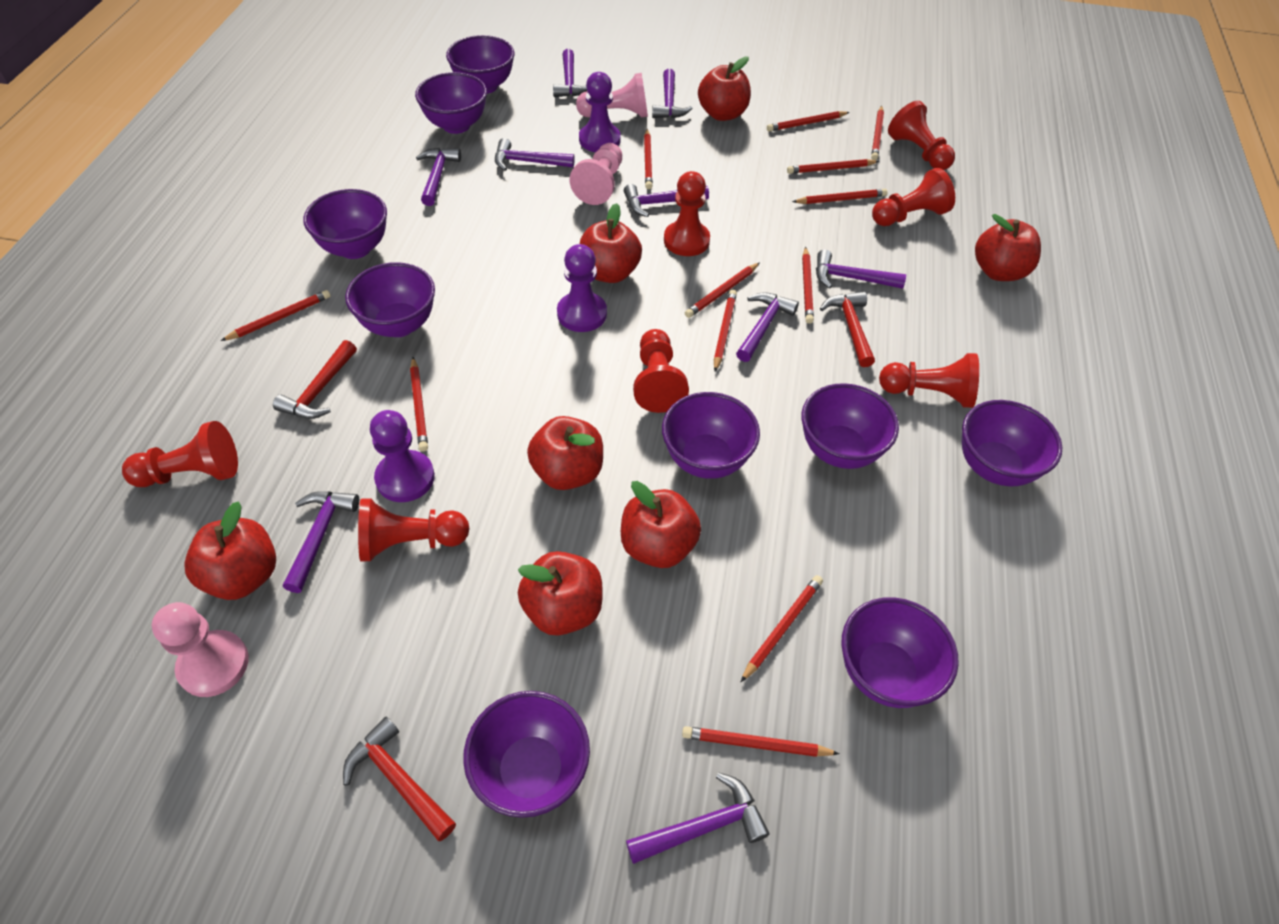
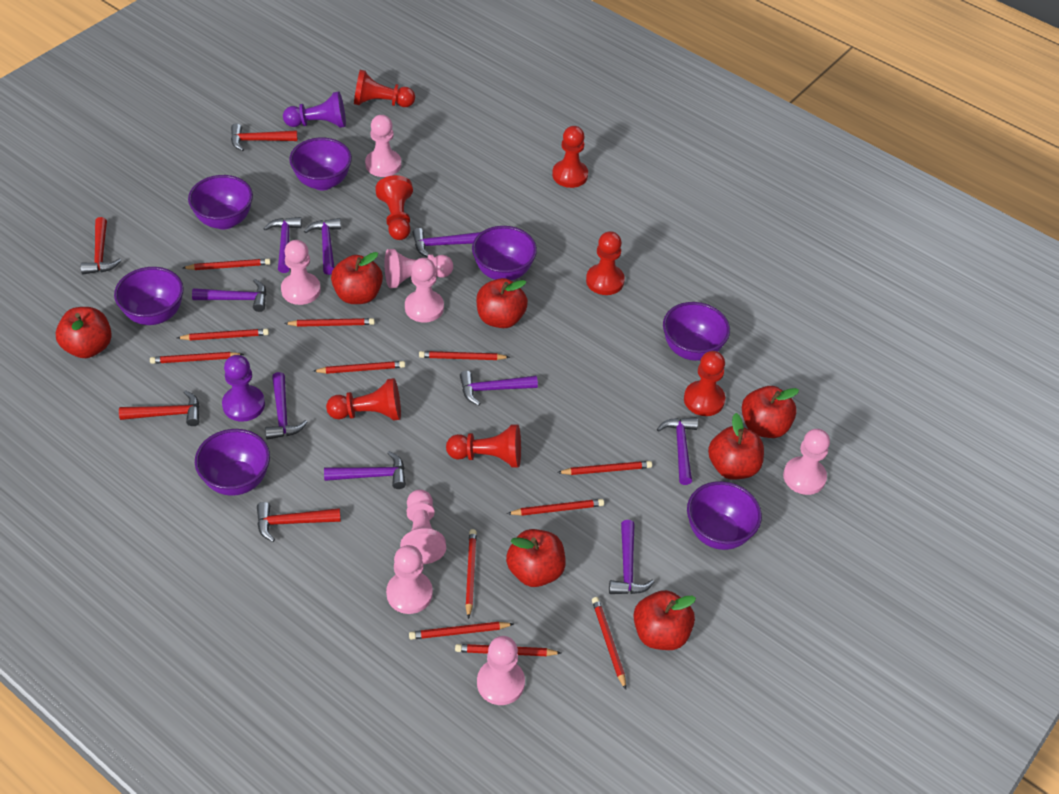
pink pawn: 3 -> 8
purple bowl: 9 -> 7
purple pawn: 3 -> 2
red hammer: 3 -> 4

